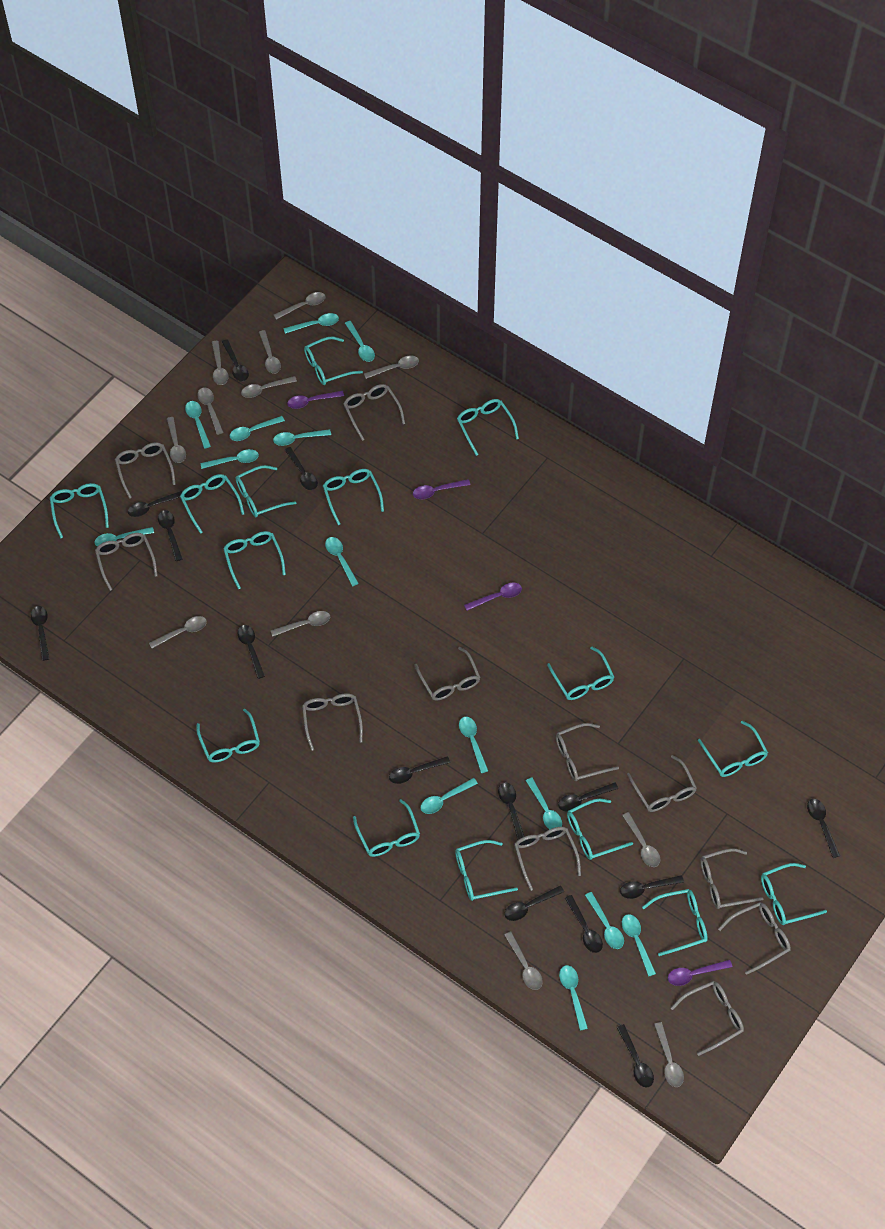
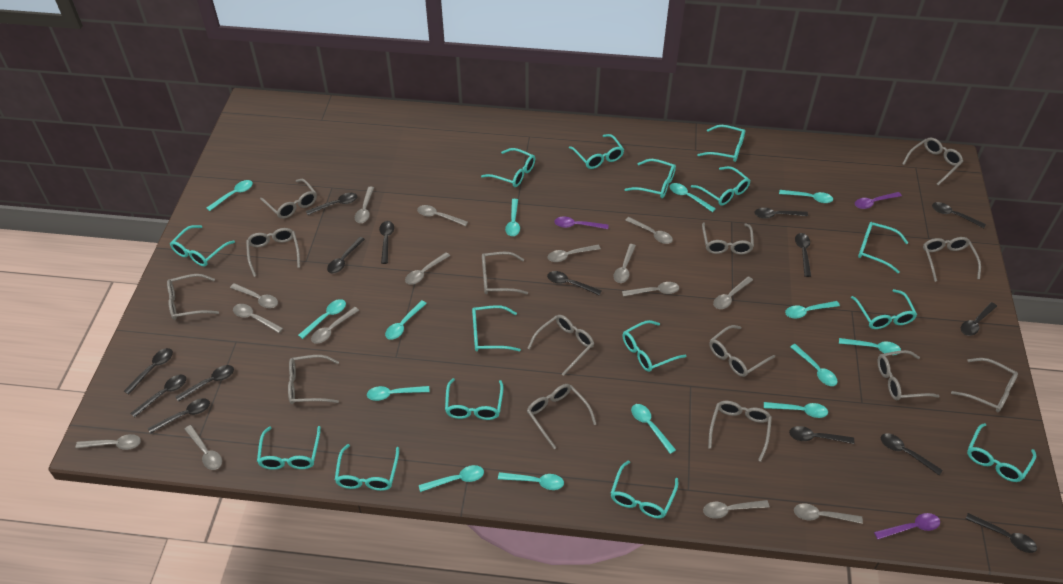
black spoon: 14 -> 15
grey glasses: 11 -> 14
grey spoon: 12 -> 15
purple spoon: 4 -> 3

